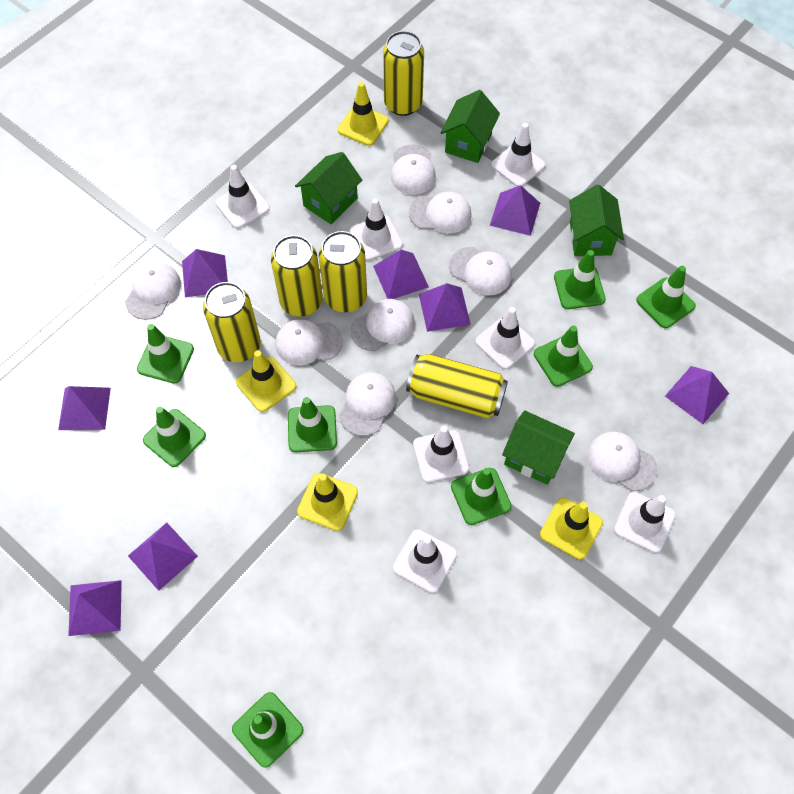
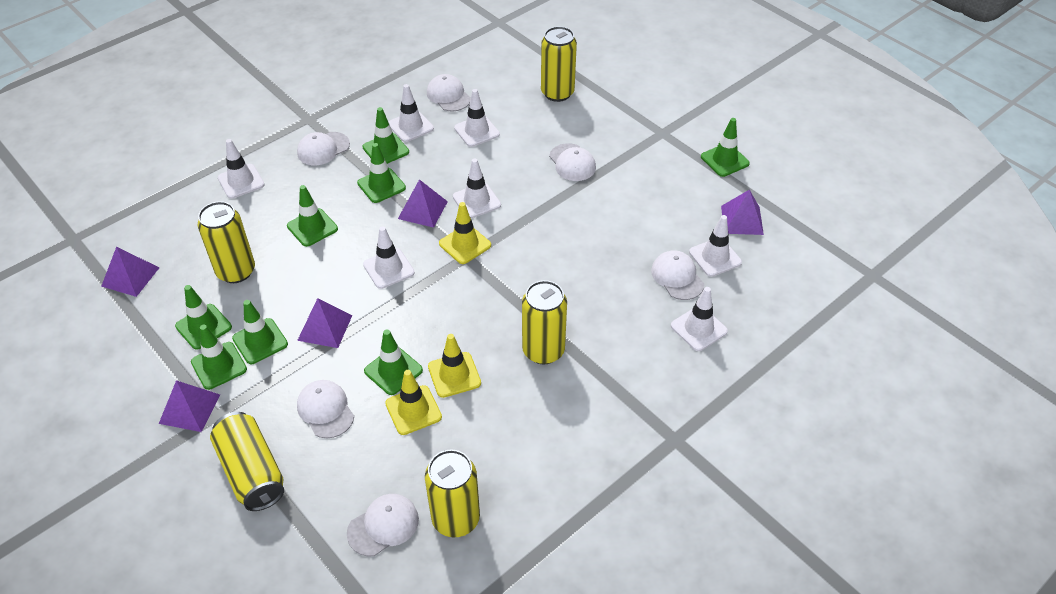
green house: 4 -> 0
purple pyramid: 8 -> 5
white cap: 8 -> 6
yellow traffic cone: 4 -> 3

